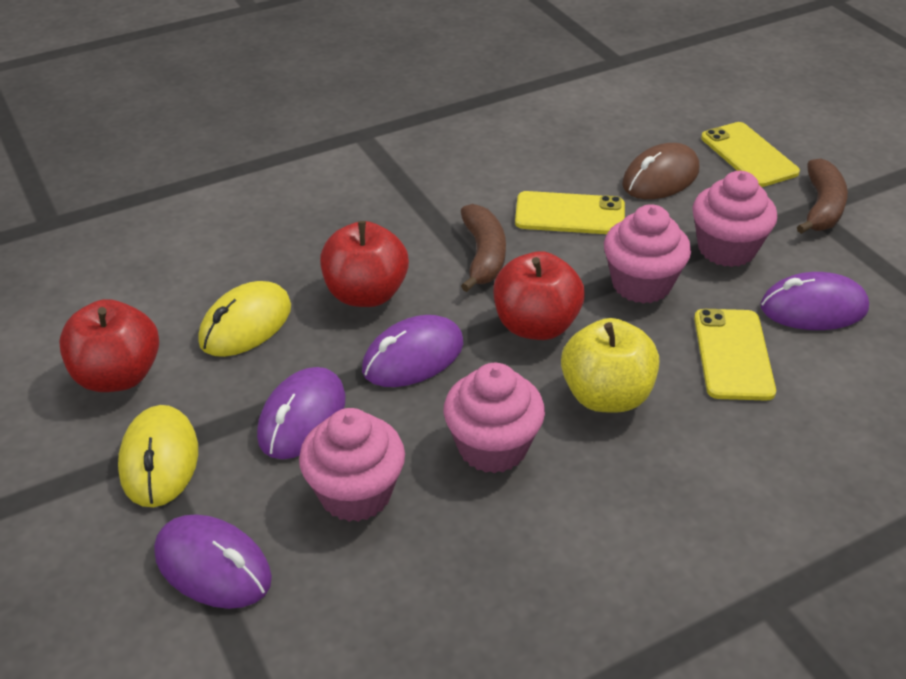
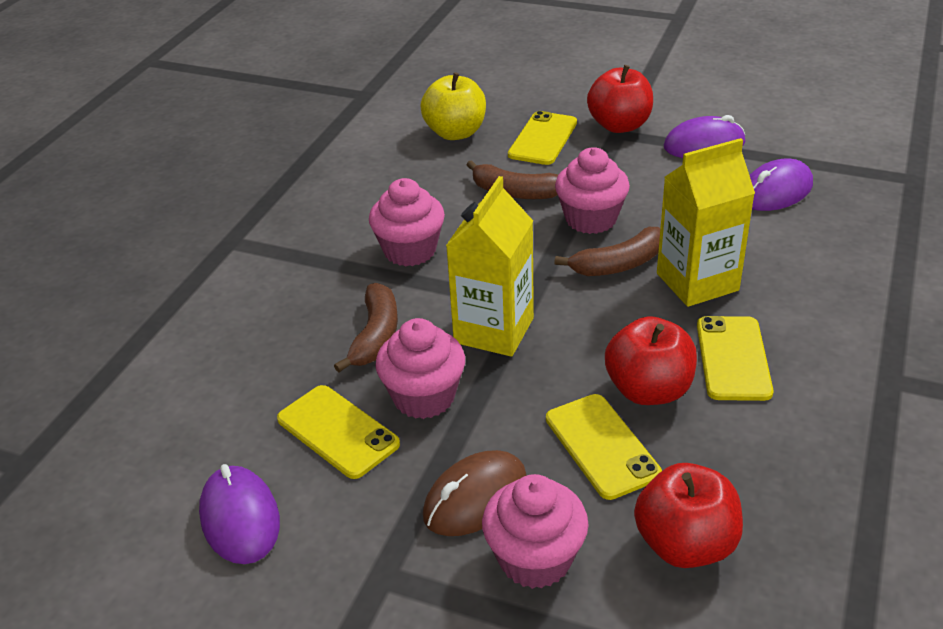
brown banana: 2 -> 3
purple mouse: 4 -> 3
yellow carton: 0 -> 2
yellow mouse: 2 -> 0
yellow phone: 3 -> 4

